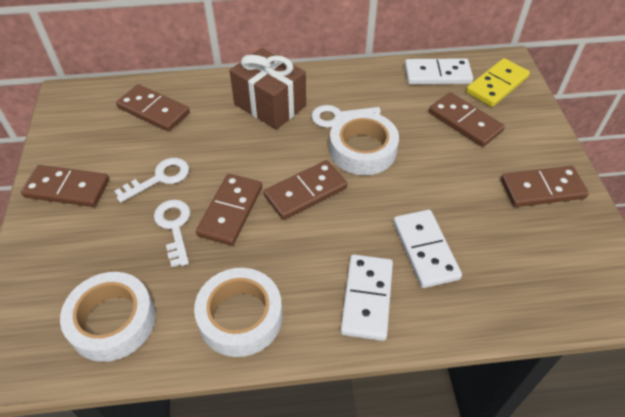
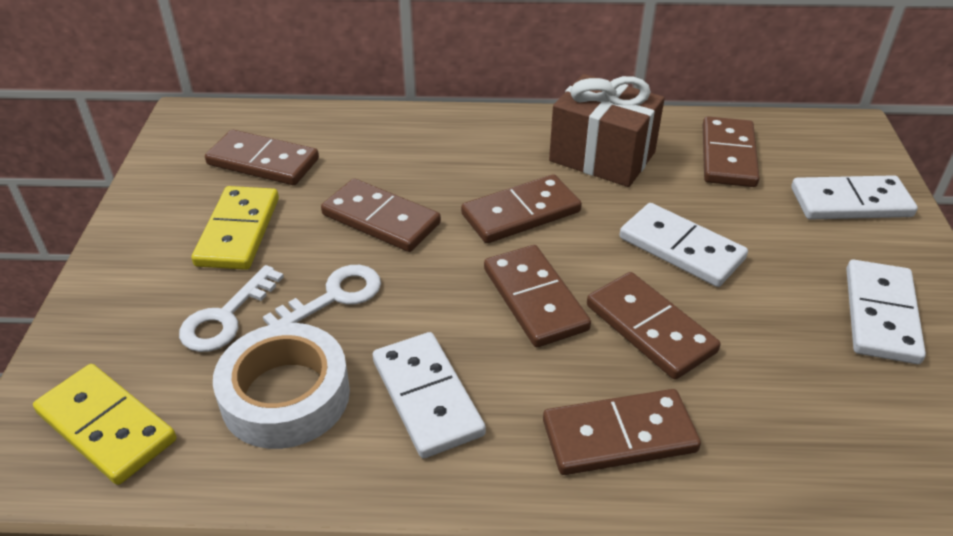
brown domino: 6 -> 7
white domino: 3 -> 4
white key: 3 -> 2
white tape: 3 -> 1
yellow domino: 1 -> 2

